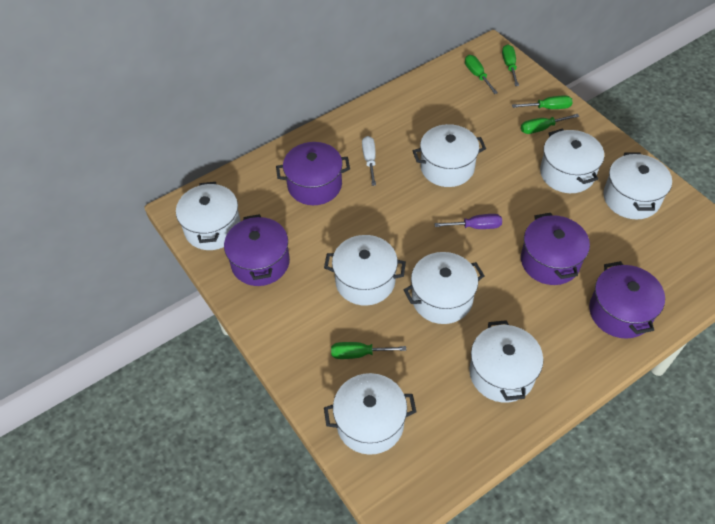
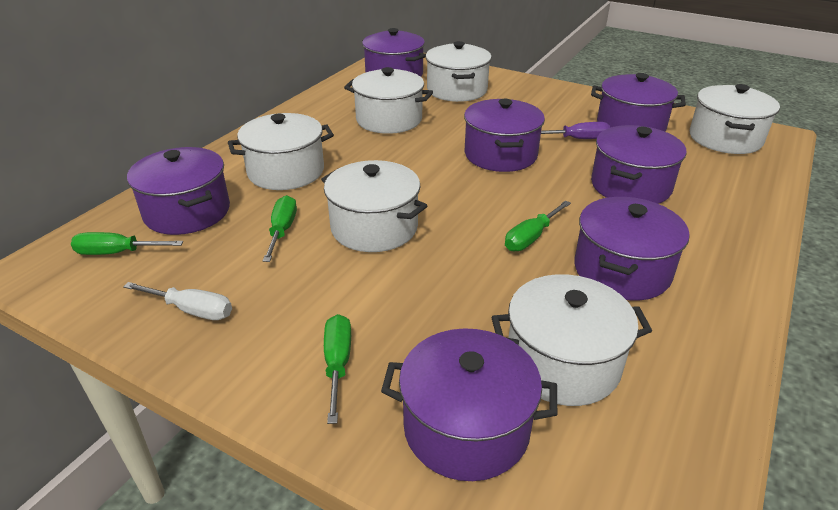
green screwdriver: 5 -> 4
purple pot: 4 -> 7
white pot: 8 -> 6

